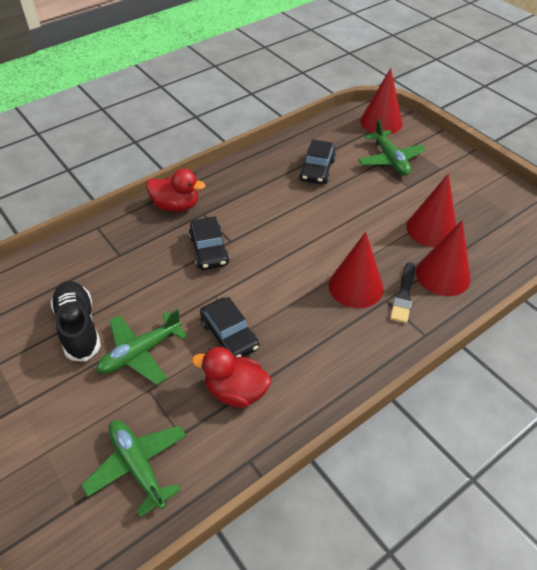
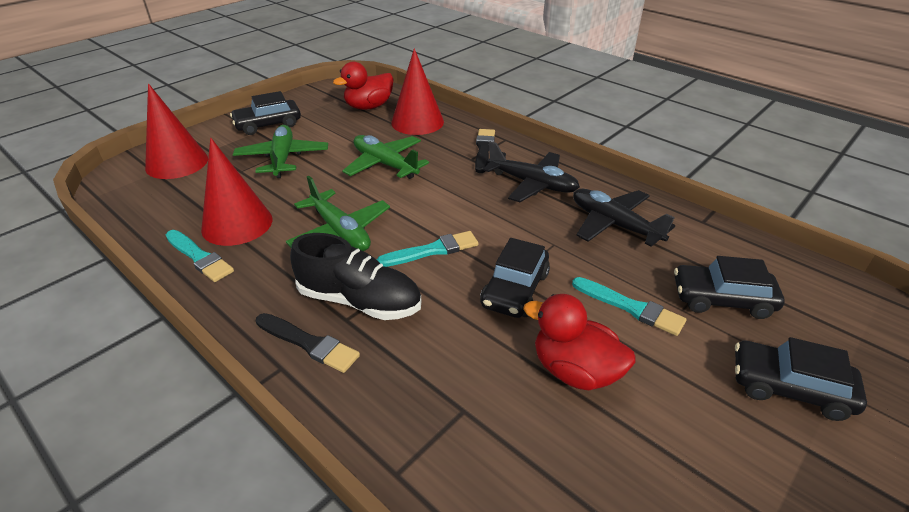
black brush: 1 -> 2
black car: 3 -> 4
black plane: 0 -> 2
red cone: 4 -> 3
turquoise brush: 0 -> 3

